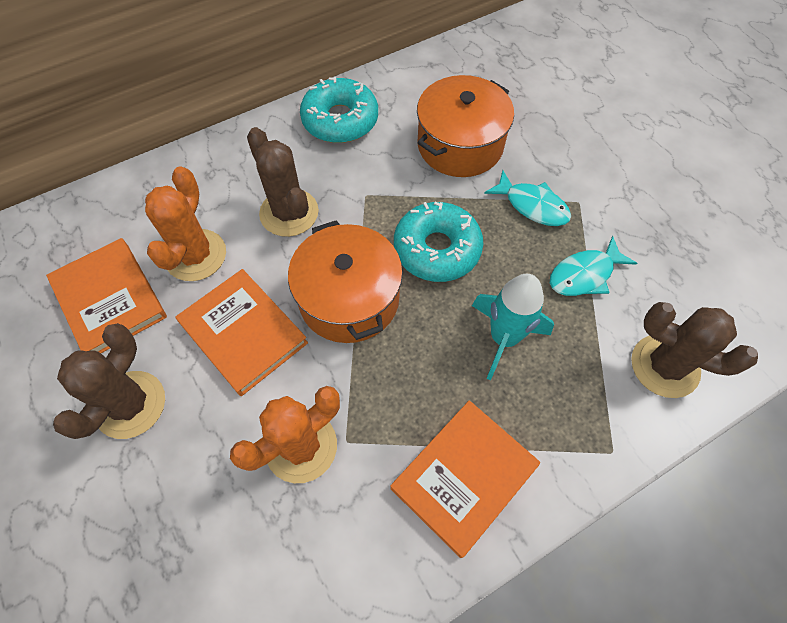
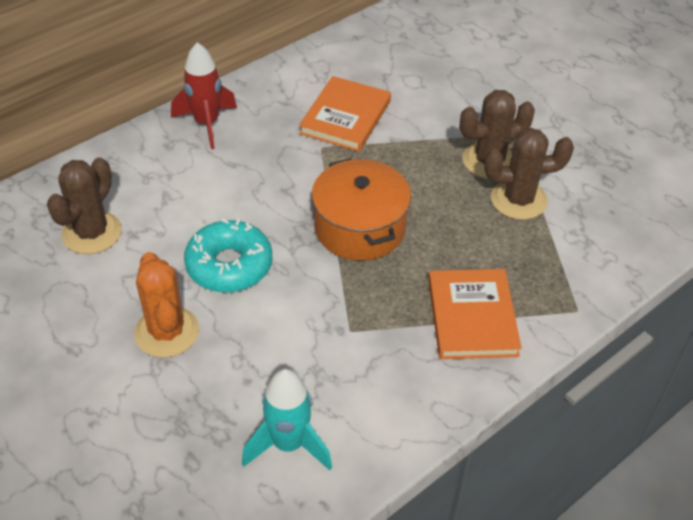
orange book: 3 -> 2
orange cactus: 2 -> 1
orange pot: 2 -> 1
red rocket: 0 -> 1
turquoise donut: 2 -> 1
turquoise fish: 2 -> 0

